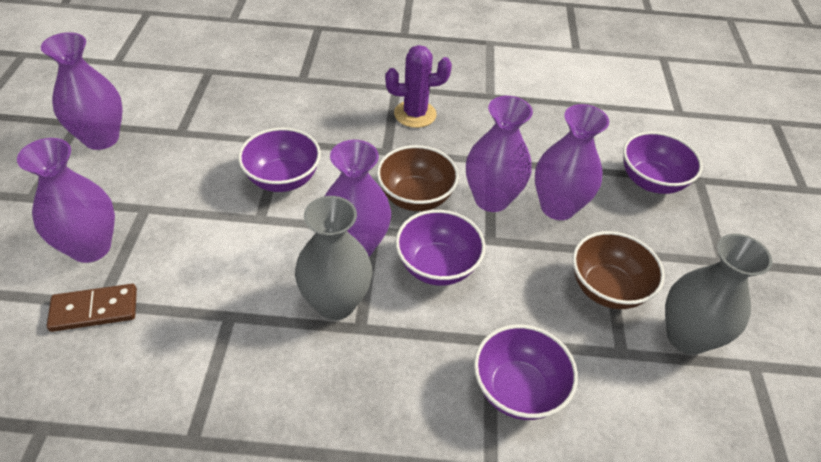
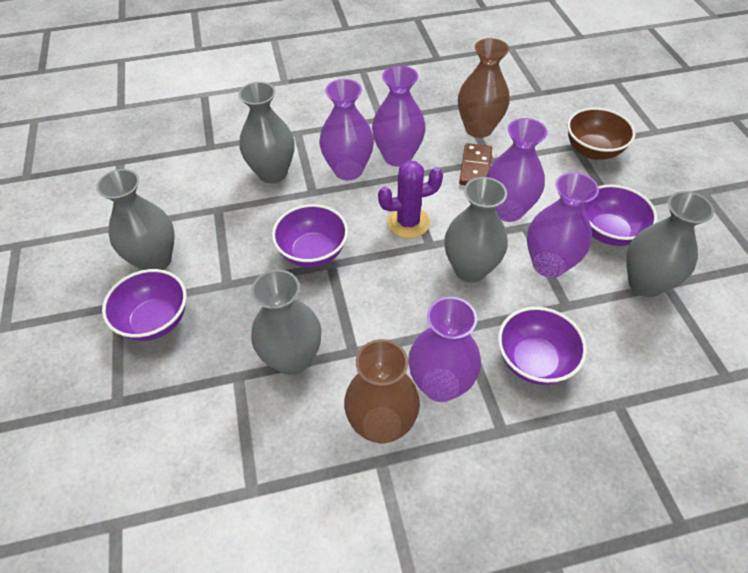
brown bowl: 2 -> 1
brown vase: 0 -> 2
grey vase: 2 -> 5

